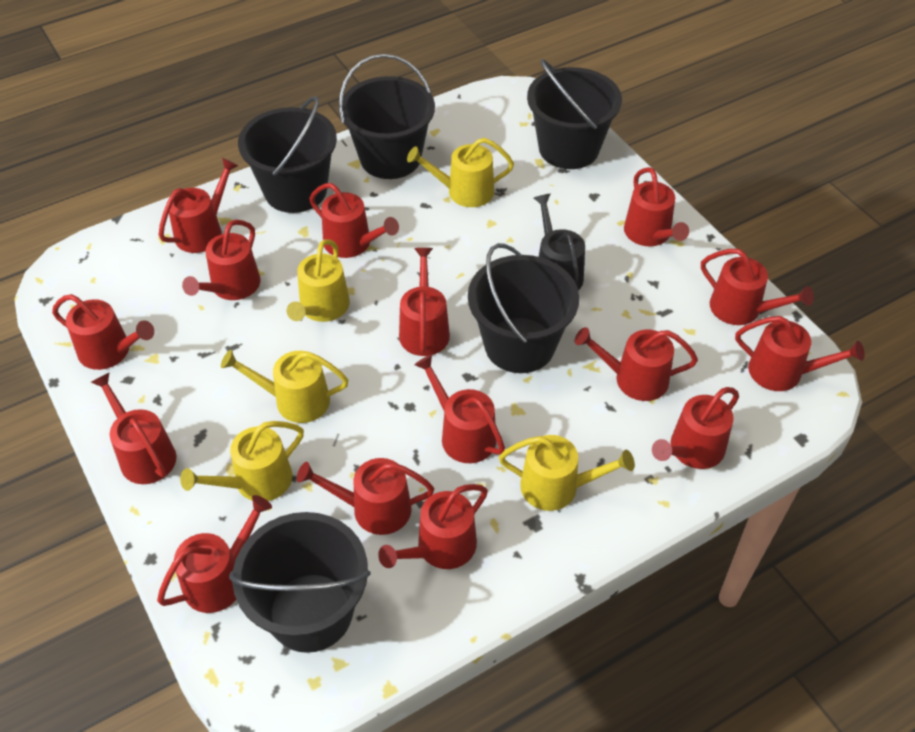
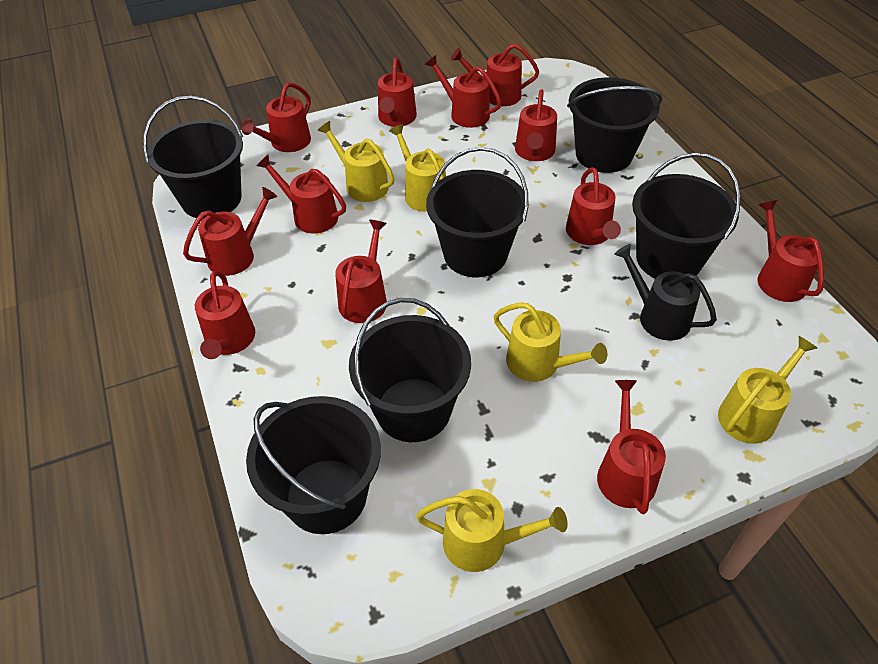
black bucket: 5 -> 6
red watering can: 15 -> 12

